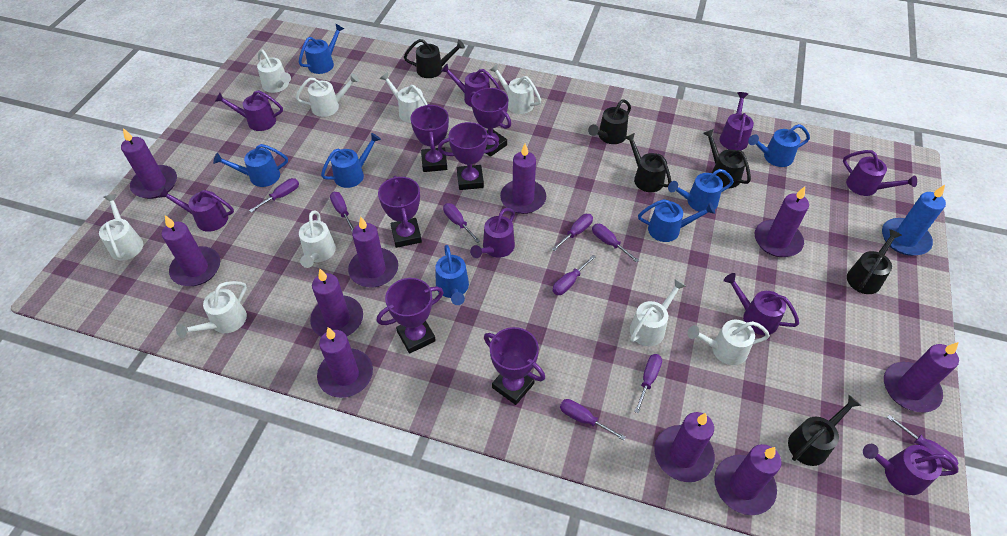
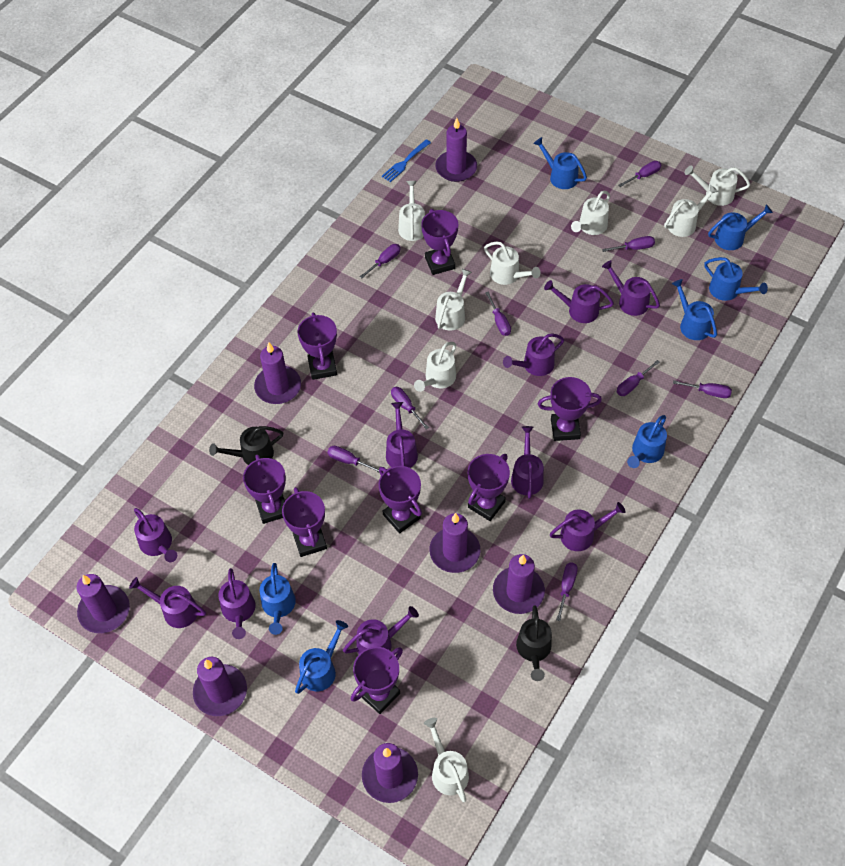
black watering can: 6 -> 2
blue candle: 1 -> 0
blue fork: 0 -> 1
purple candle: 10 -> 7
purple trophy: 6 -> 8
purple watering can: 8 -> 10
white watering can: 9 -> 8

